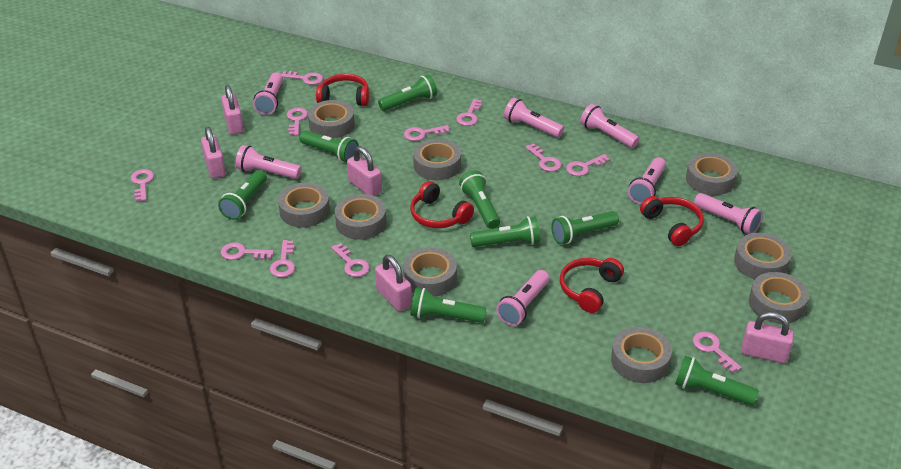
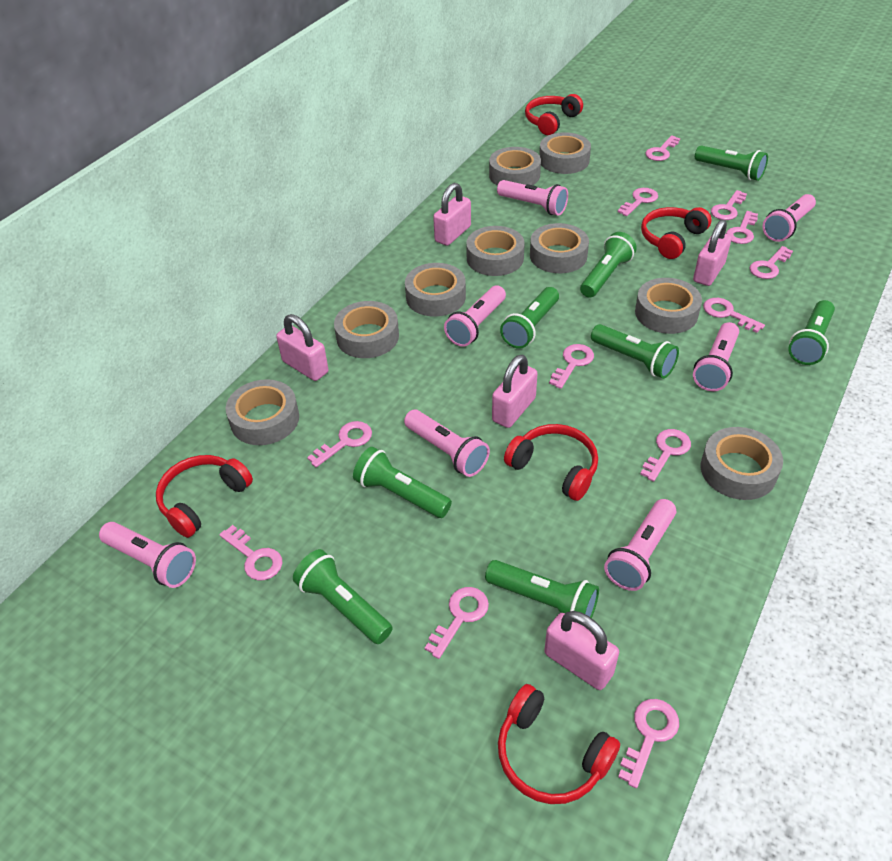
pink key: 11 -> 12
red headphones: 4 -> 5

